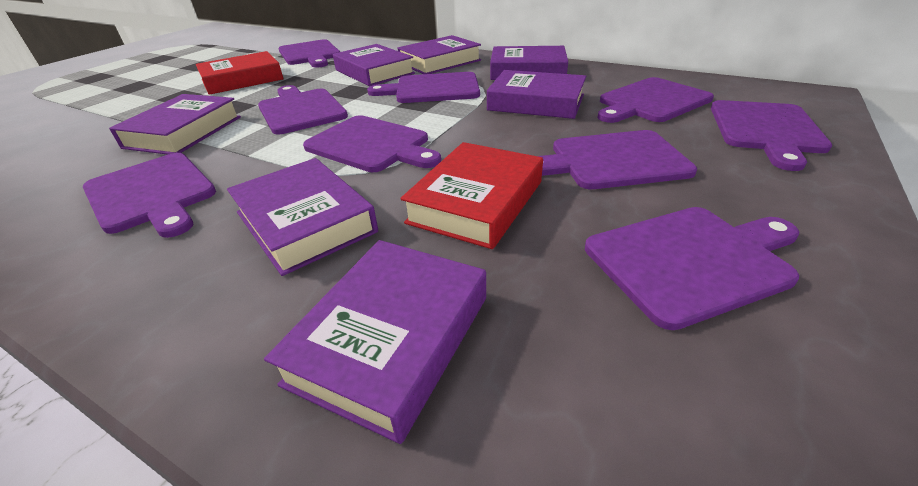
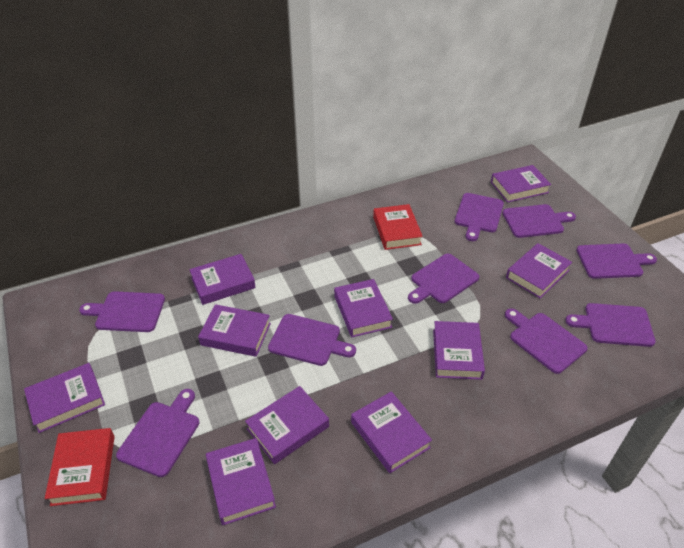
purple book: 7 -> 10

